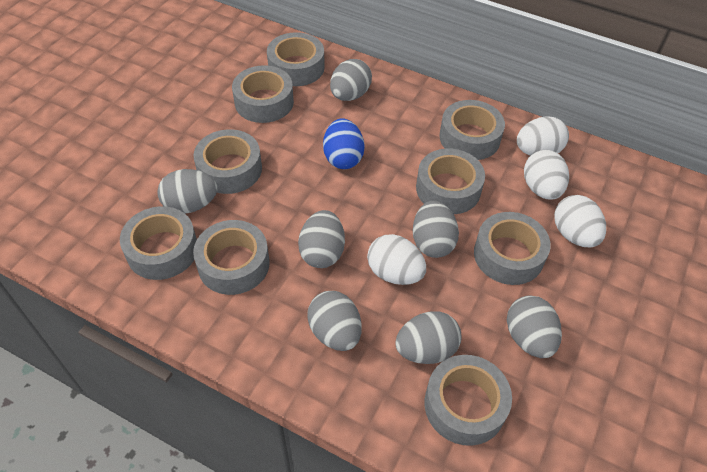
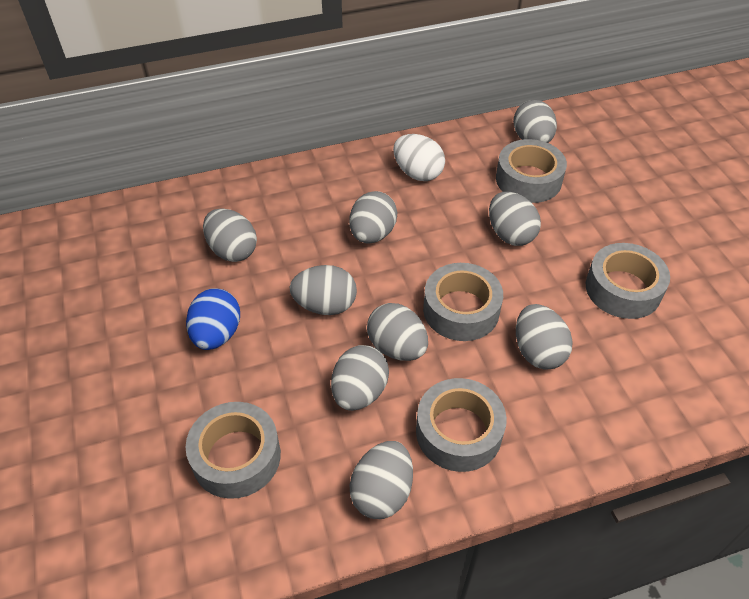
grey egg: 7 -> 9
grey tape: 9 -> 5
white egg: 4 -> 1

